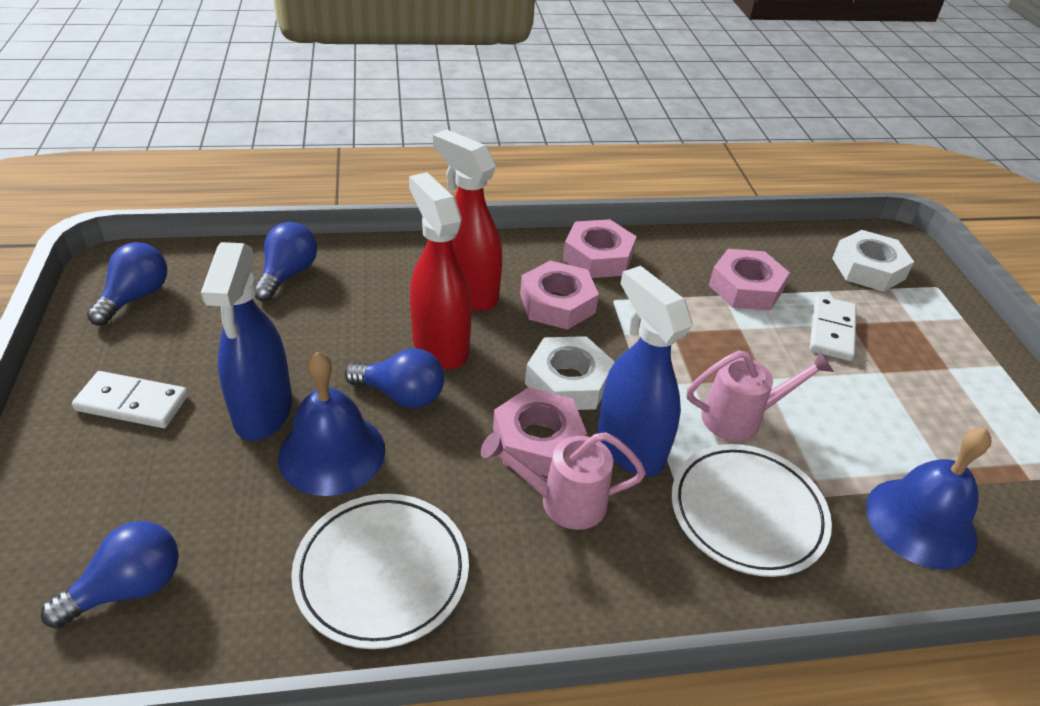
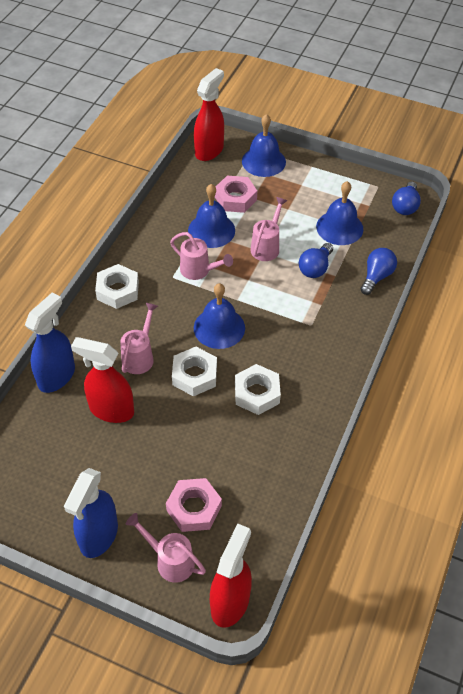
blue bell: 2 -> 4
blue light bulb: 4 -> 3
pink nut: 4 -> 2
pink watering can: 2 -> 4
red spray bottle: 2 -> 3
white domino: 2 -> 0
white nut: 2 -> 3
white plate: 2 -> 0

